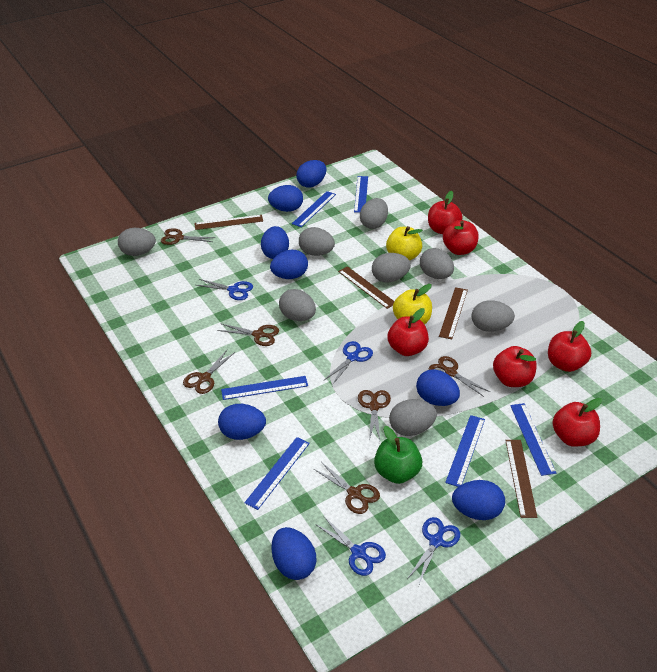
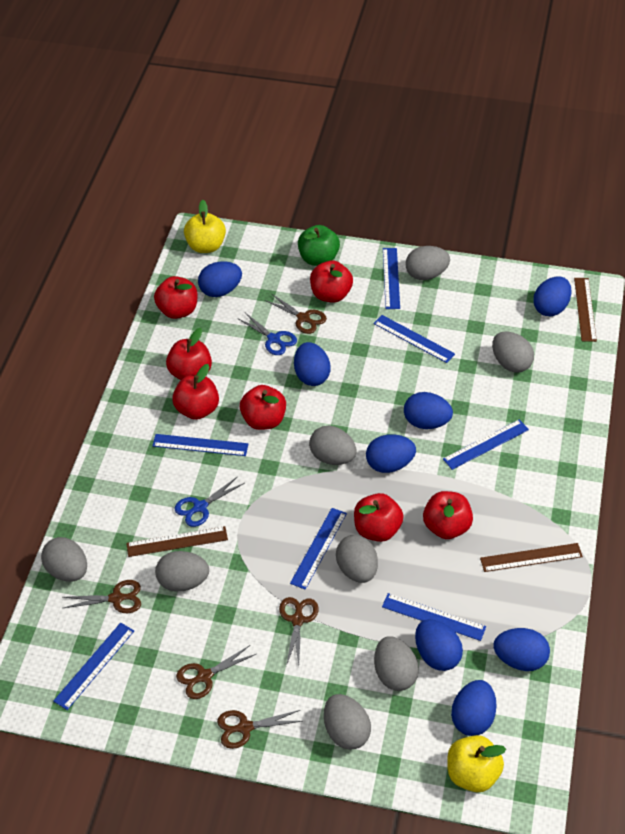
blue ruler: 6 -> 7
blue scissors: 4 -> 2
brown ruler: 4 -> 3
brown scissors: 6 -> 5
red apple: 6 -> 7

